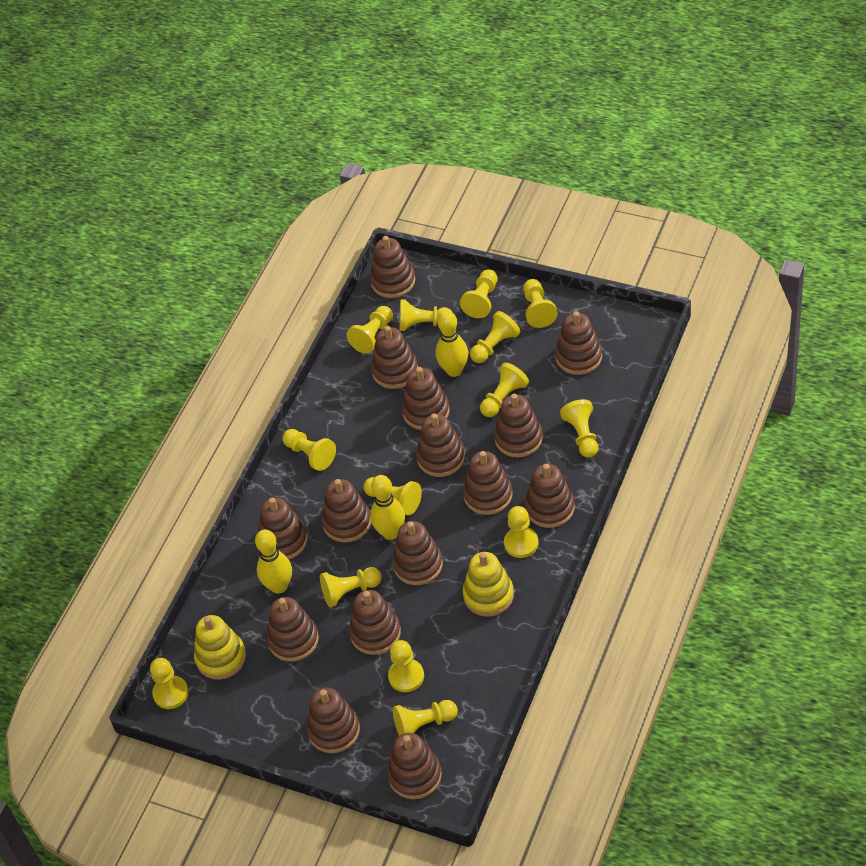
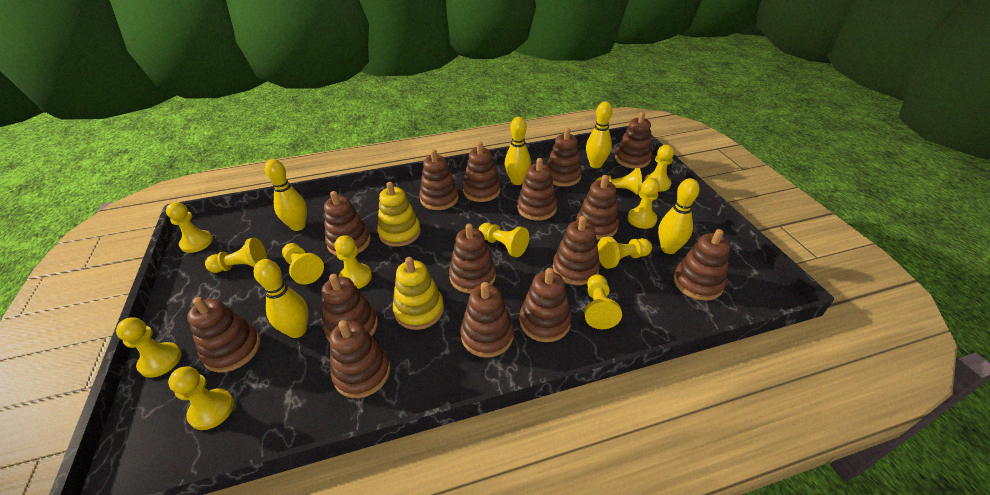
yellow bowling pin: 3 -> 5
yellow pawn: 14 -> 12

